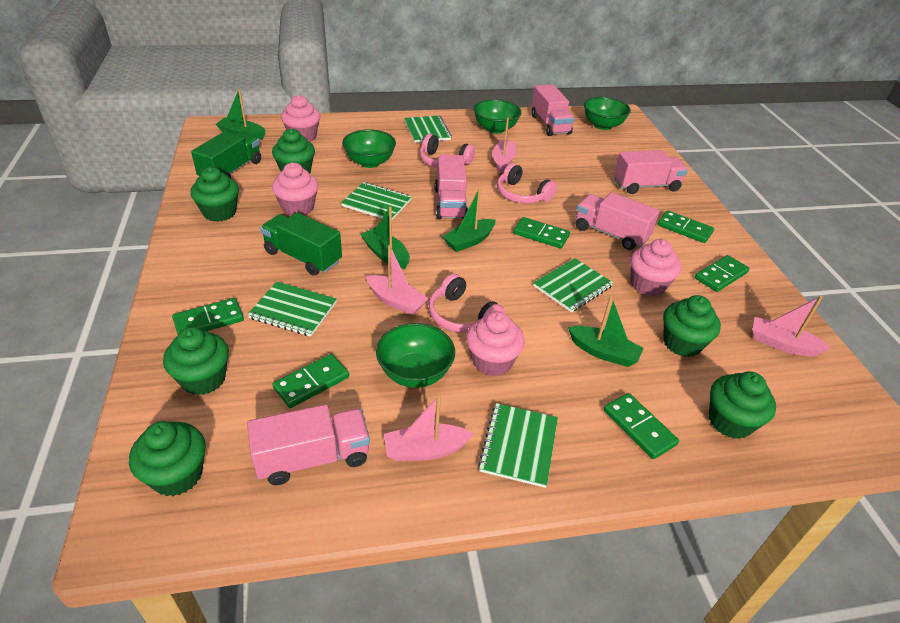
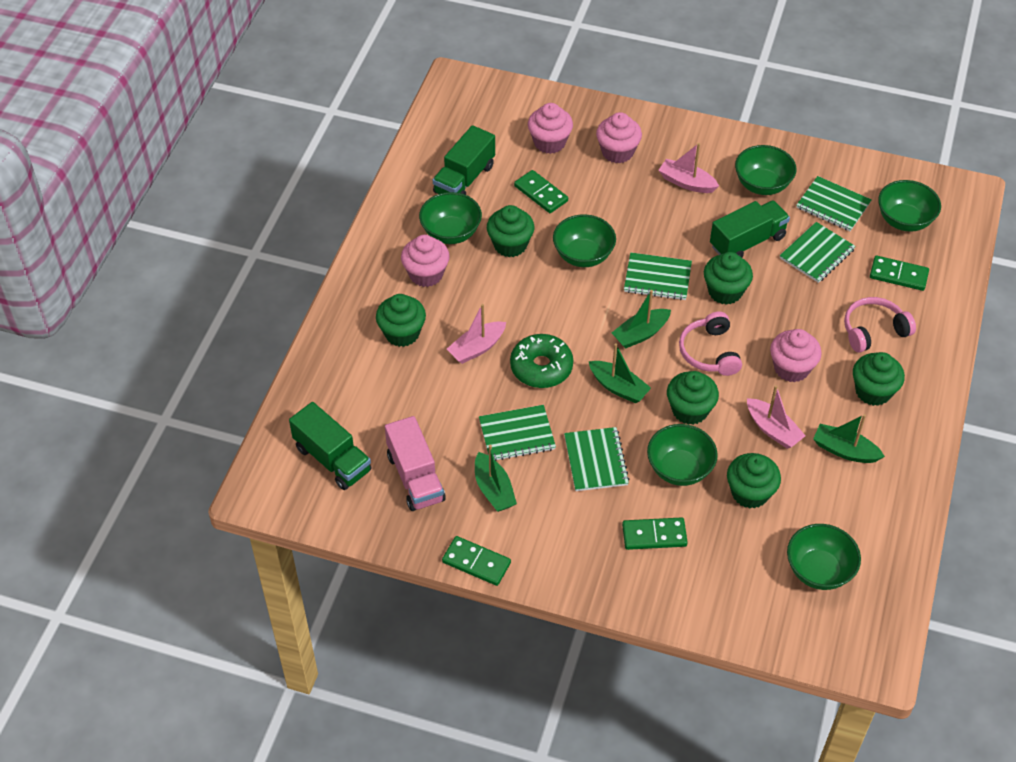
green bowl: 4 -> 6
green domino: 6 -> 4
green donut: 0 -> 1
green truck: 2 -> 3
pink boat: 4 -> 3
pink headphones: 3 -> 2
pink truck: 5 -> 1

